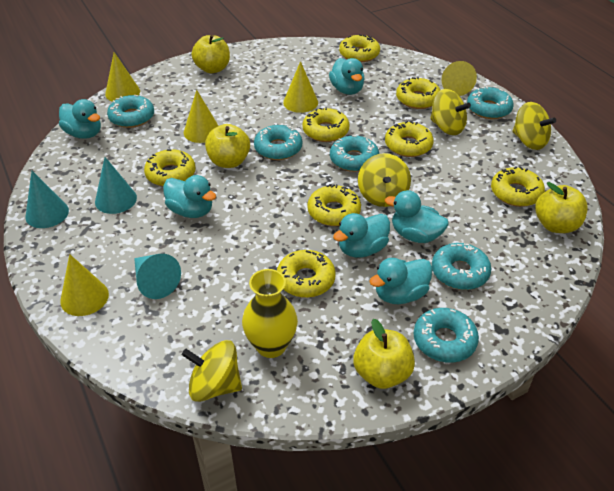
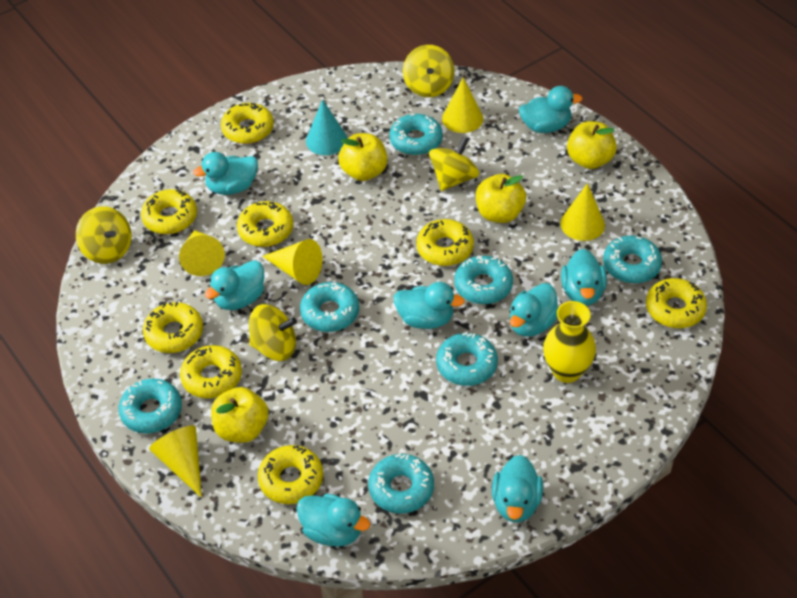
turquoise cone: 3 -> 1
turquoise donut: 6 -> 7
turquoise duck: 6 -> 8

